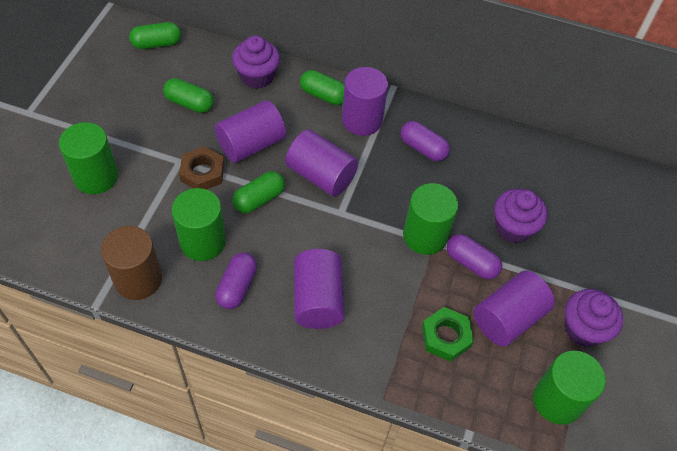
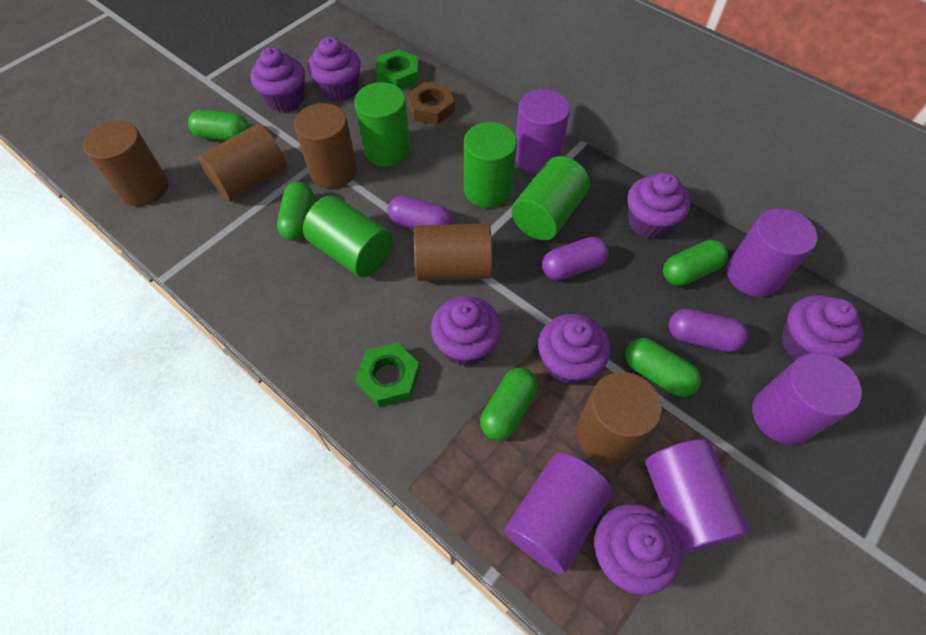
brown cylinder: 1 -> 5
green capsule: 4 -> 5
green nut: 1 -> 2
purple cupcake: 3 -> 7

